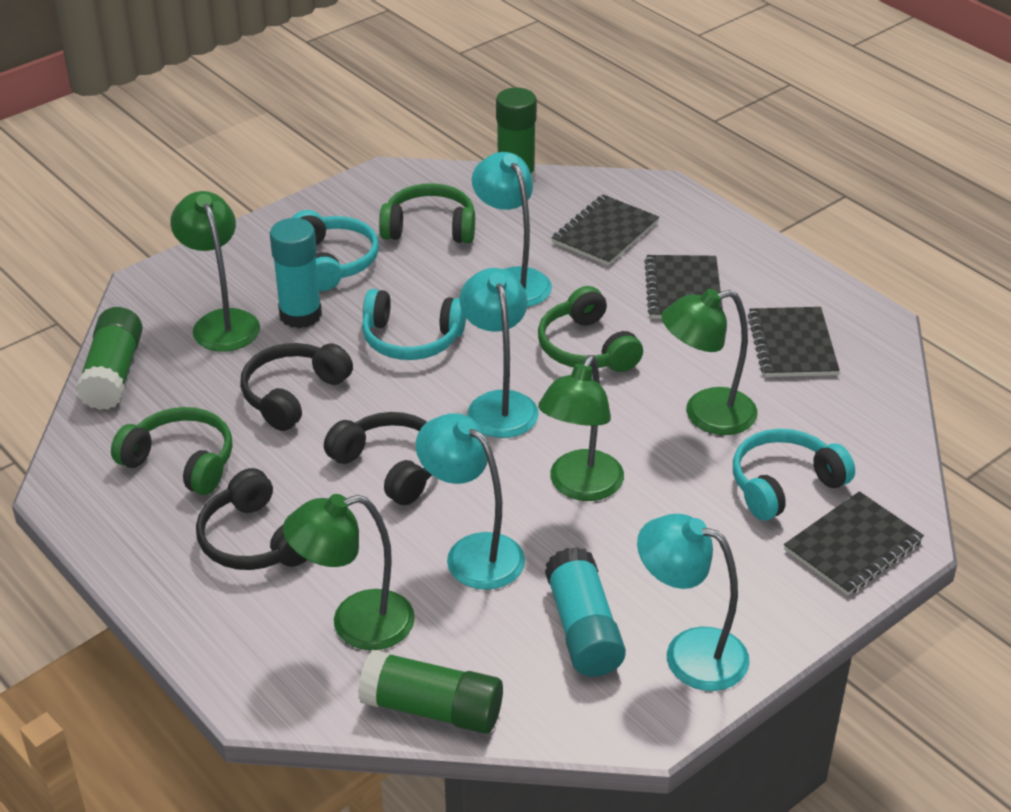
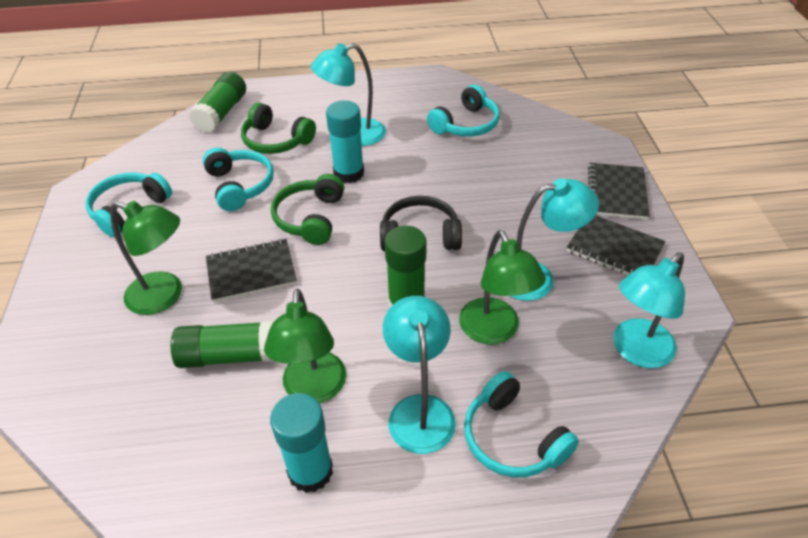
black headphones: 3 -> 1
black notebook: 4 -> 3
green headphones: 3 -> 2
green lamp: 4 -> 3
turquoise headphones: 3 -> 4

